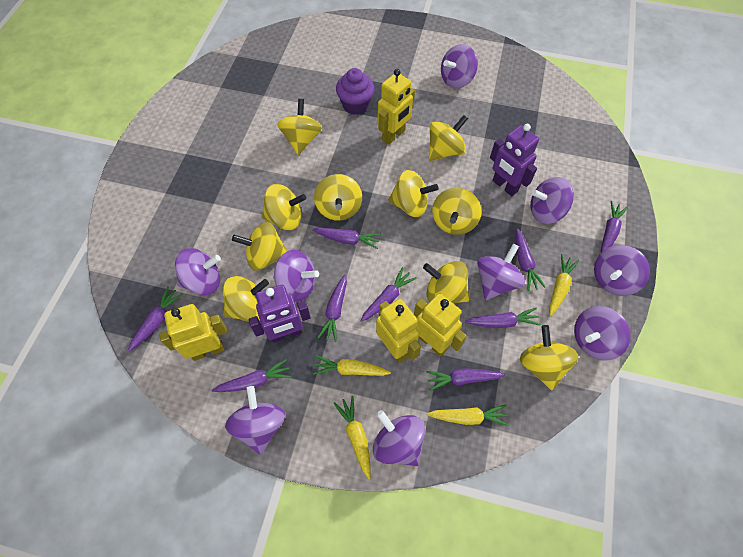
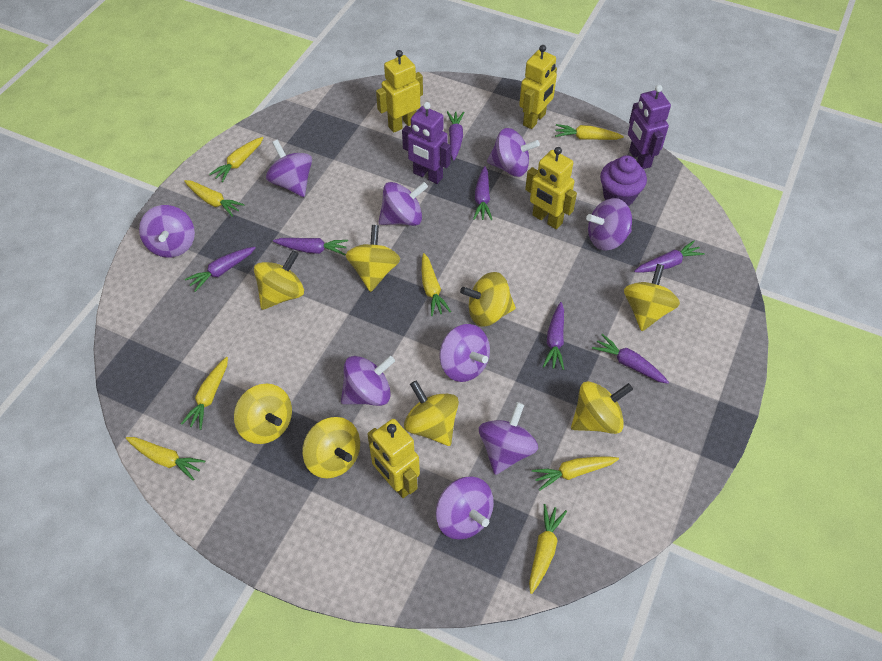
purple carrot: 9 -> 7
yellow carrot: 4 -> 8
yellow spinning top: 10 -> 8

